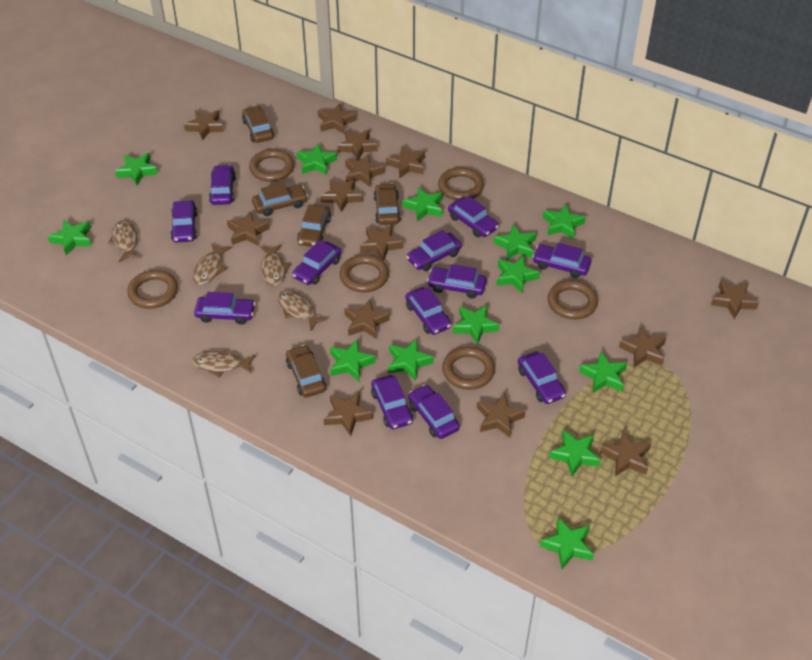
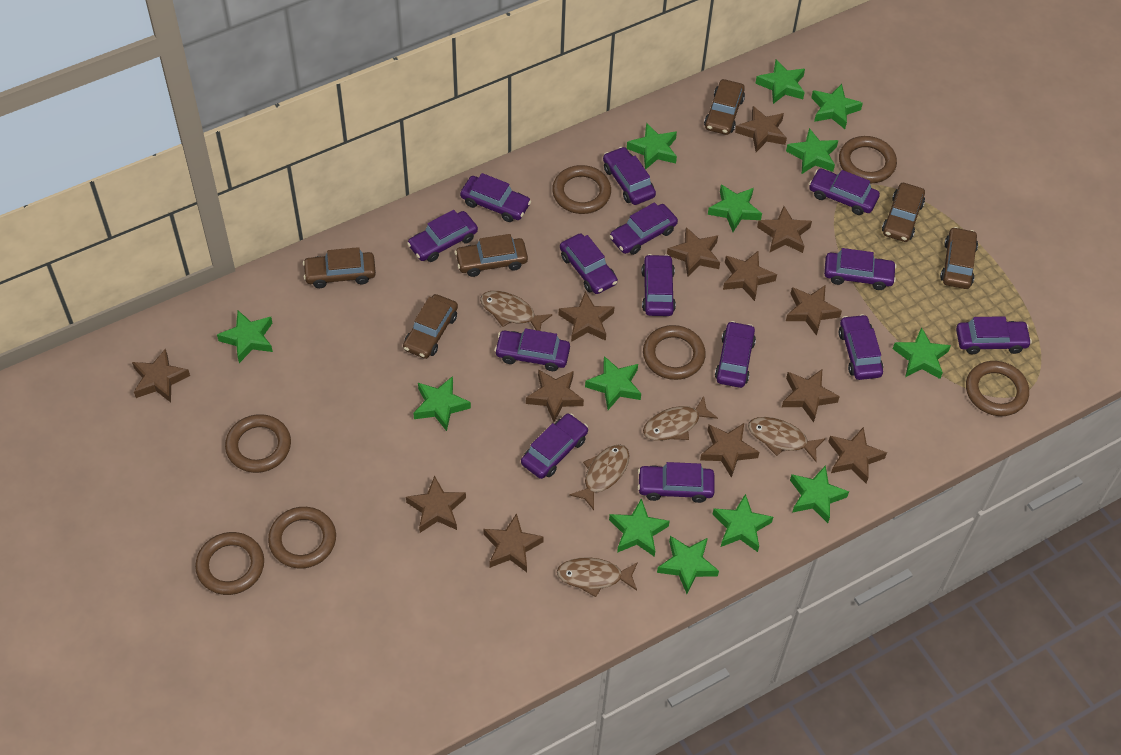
brown car: 5 -> 6
brown ring: 6 -> 7
brown star: 14 -> 13
purple car: 12 -> 14

